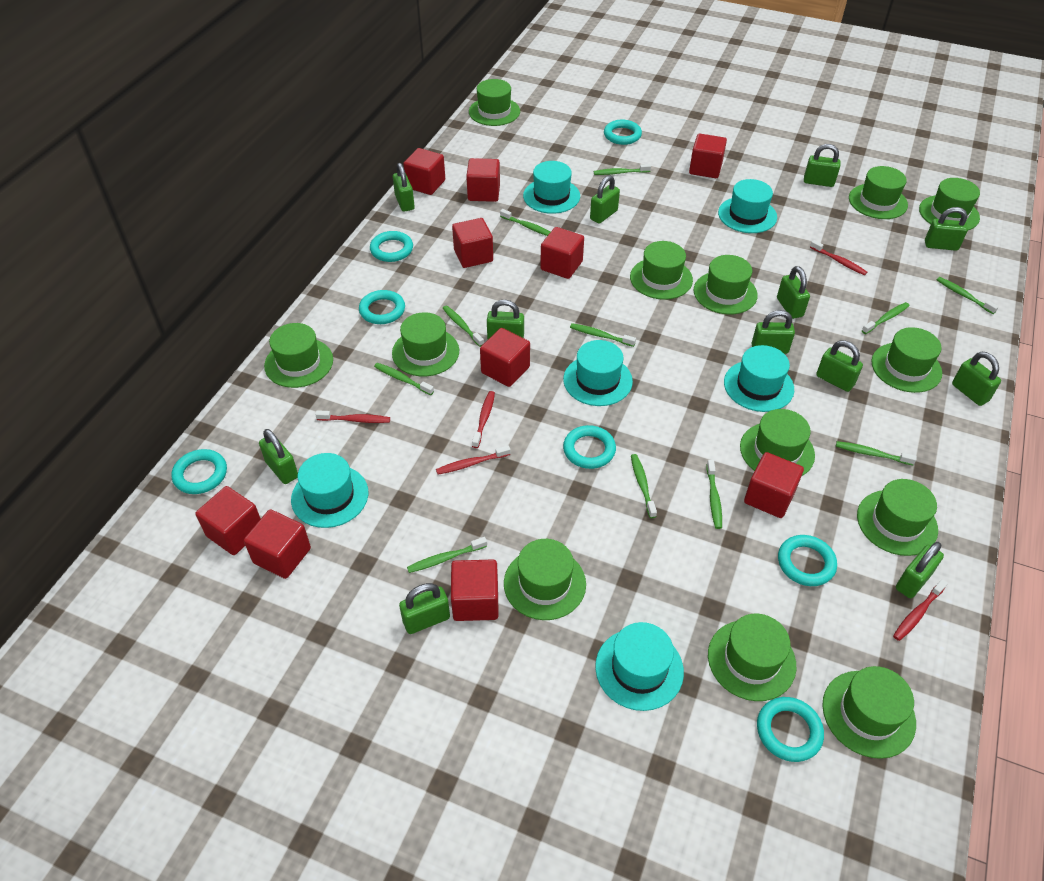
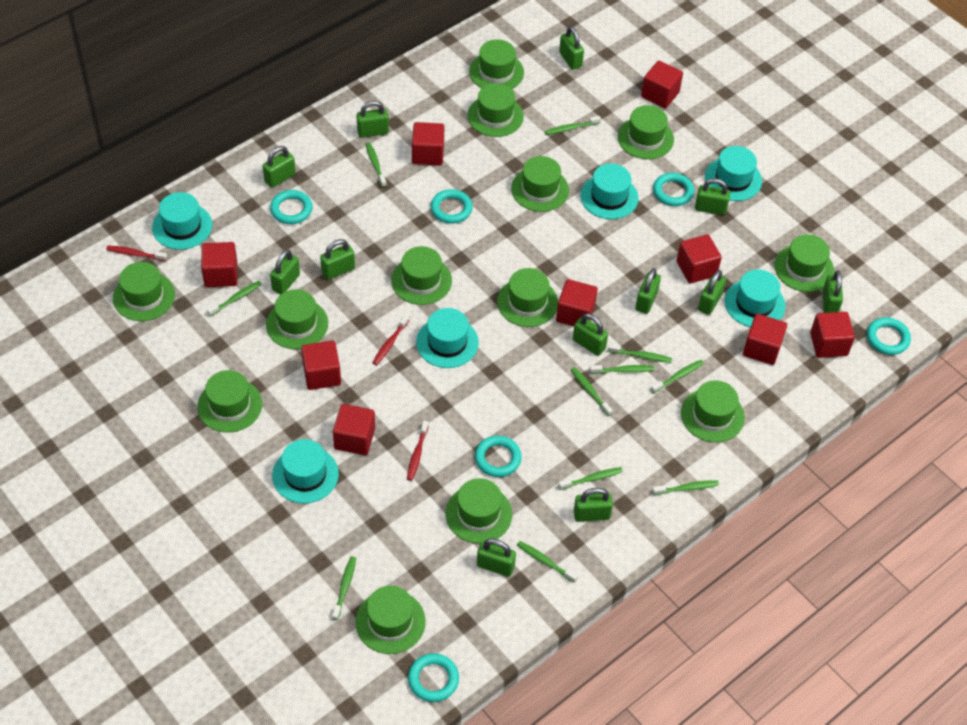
red cube: 10 -> 9
red toothbrush: 5 -> 3
turquoise ring: 7 -> 6

